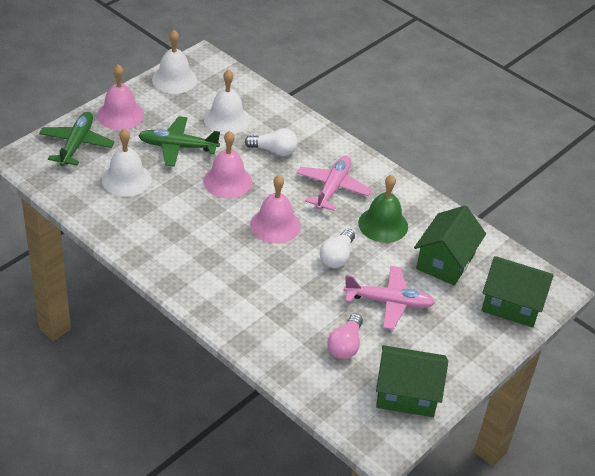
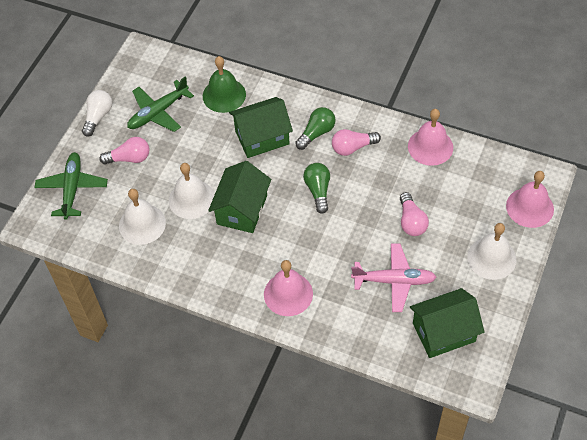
green light bulb: 0 -> 2
pink light bulb: 1 -> 3
pink plane: 2 -> 1
white light bulb: 2 -> 1

